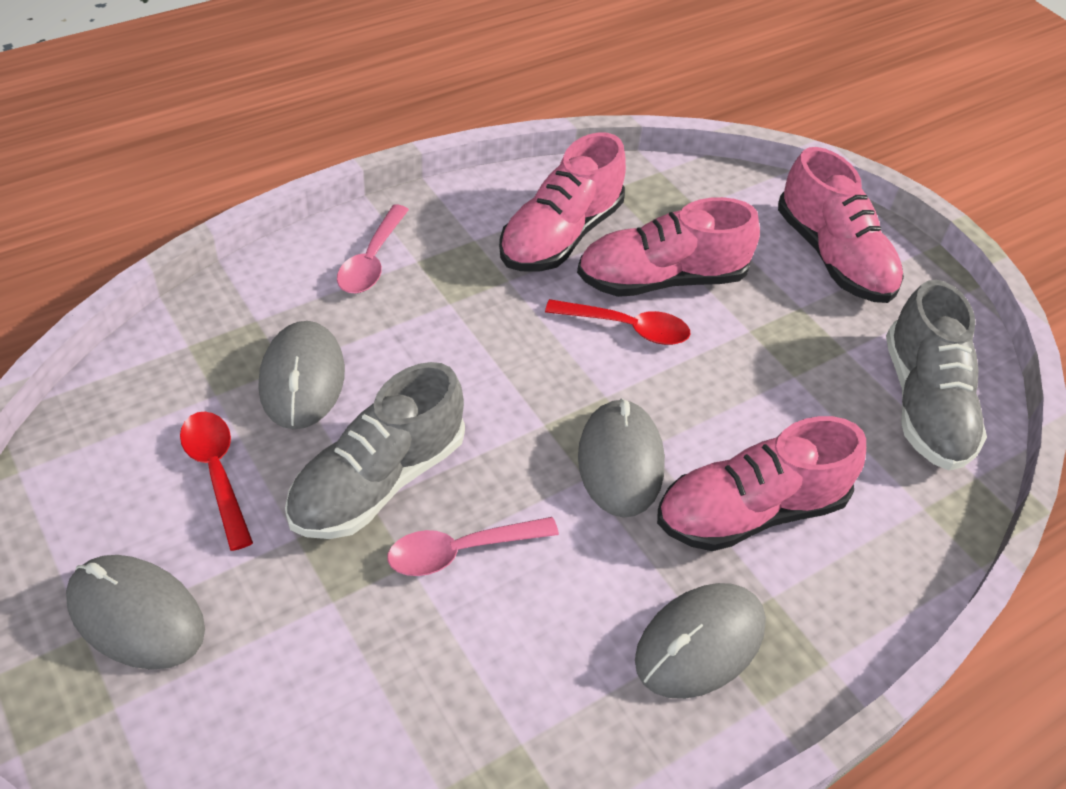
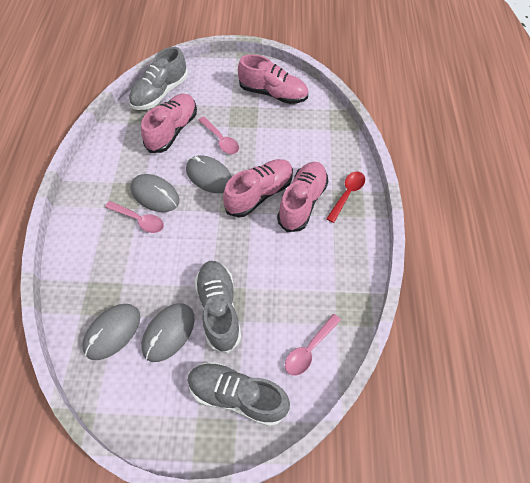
grey shoe: 2 -> 3
pink spoon: 2 -> 3
red spoon: 2 -> 1

